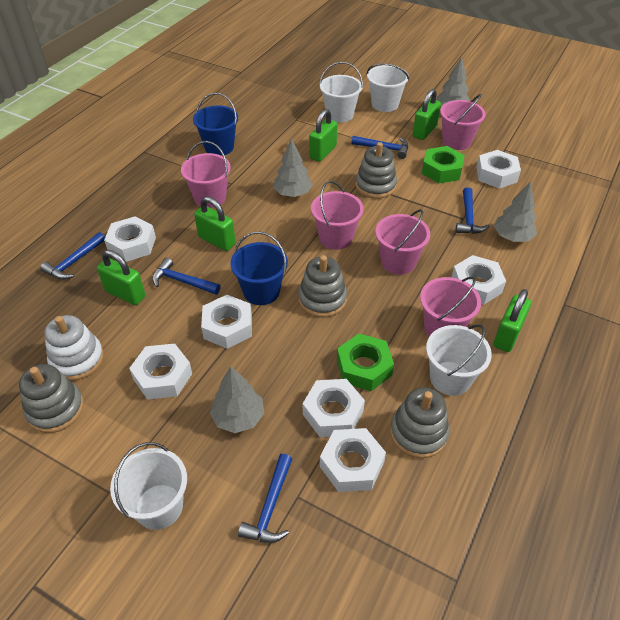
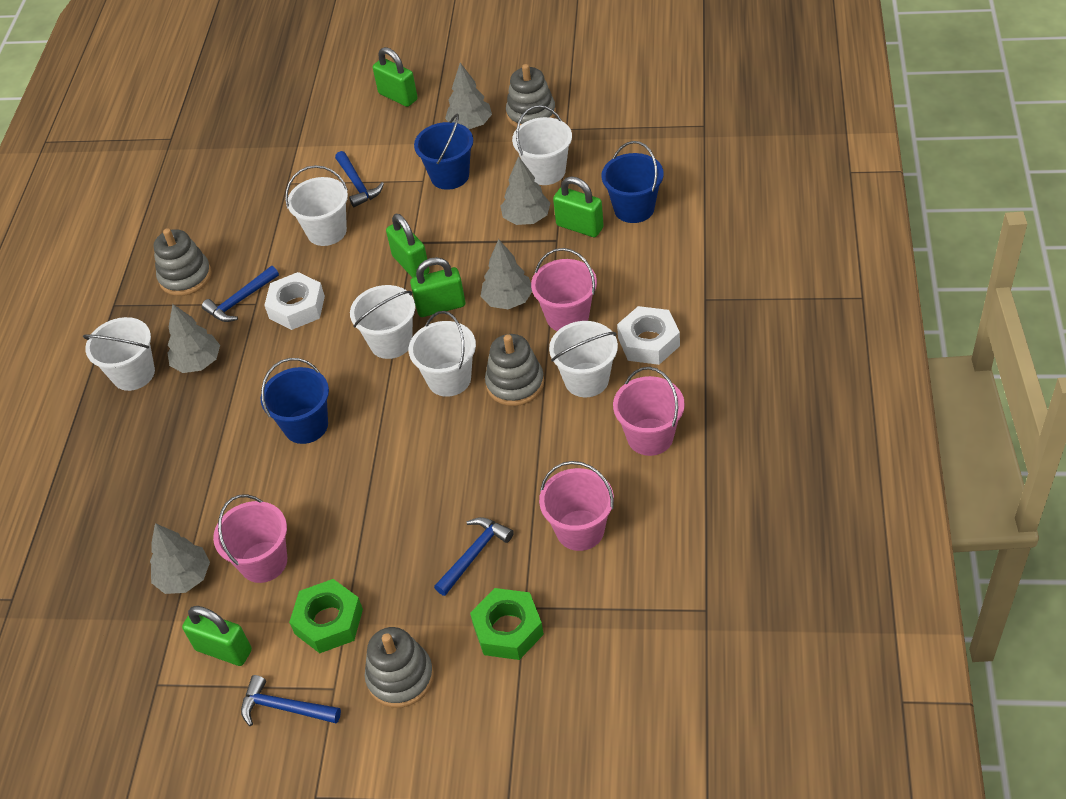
blue bucket: 2 -> 3
blue hammer: 5 -> 4
grey tree: 4 -> 5
pink bucket: 5 -> 4
white bucket: 4 -> 6
white nut: 7 -> 2
white stacking toy: 1 -> 0

